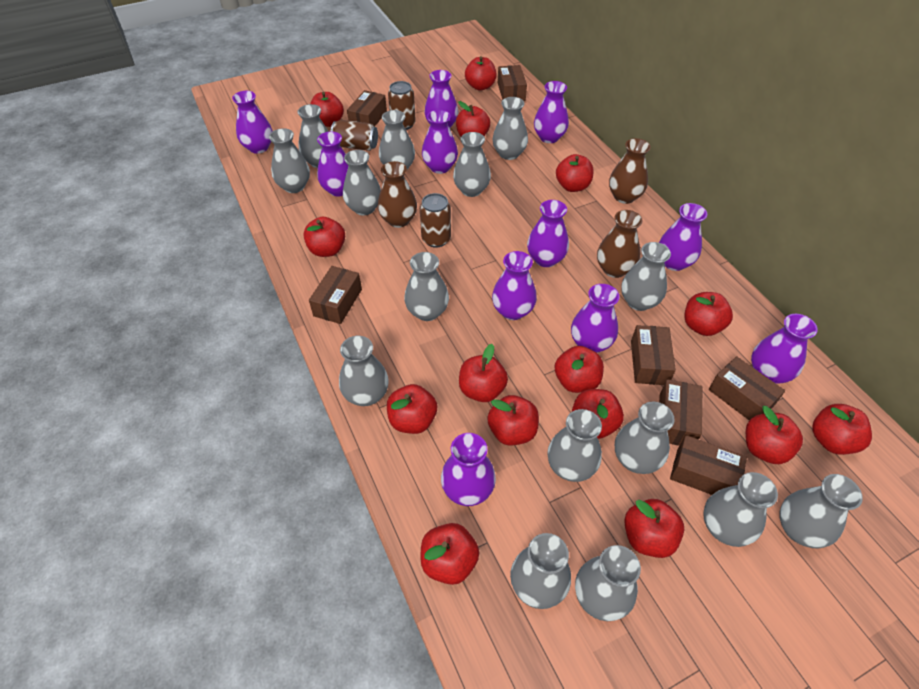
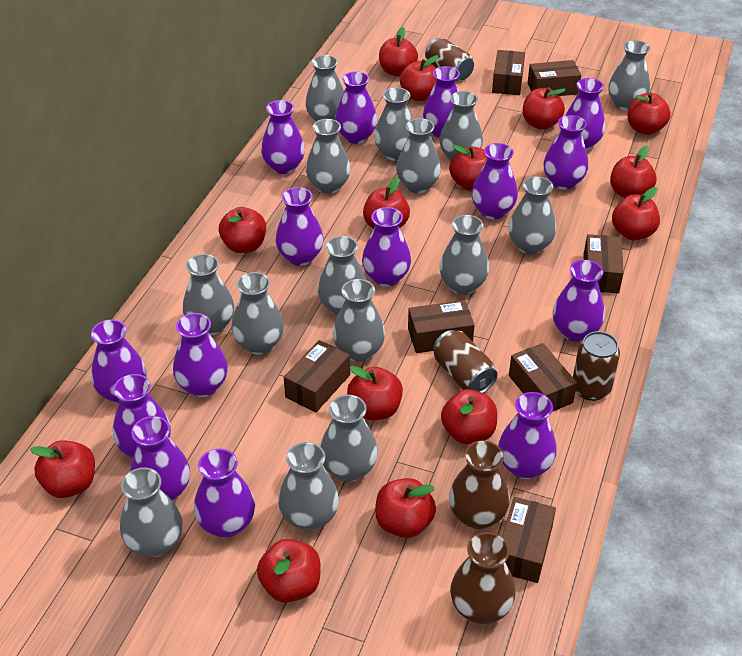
brown vase: 3 -> 2
purple vase: 11 -> 15
red apple: 15 -> 14

